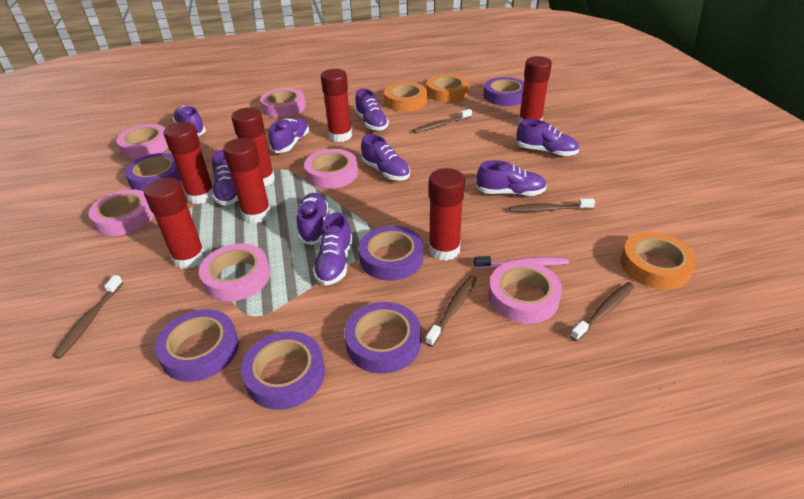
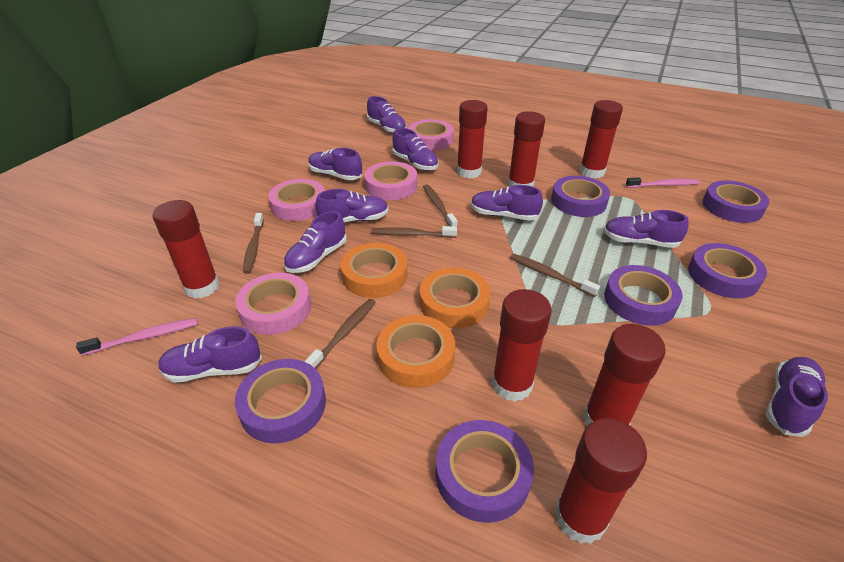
pink tape: 6 -> 4
pink toothbrush: 1 -> 2

